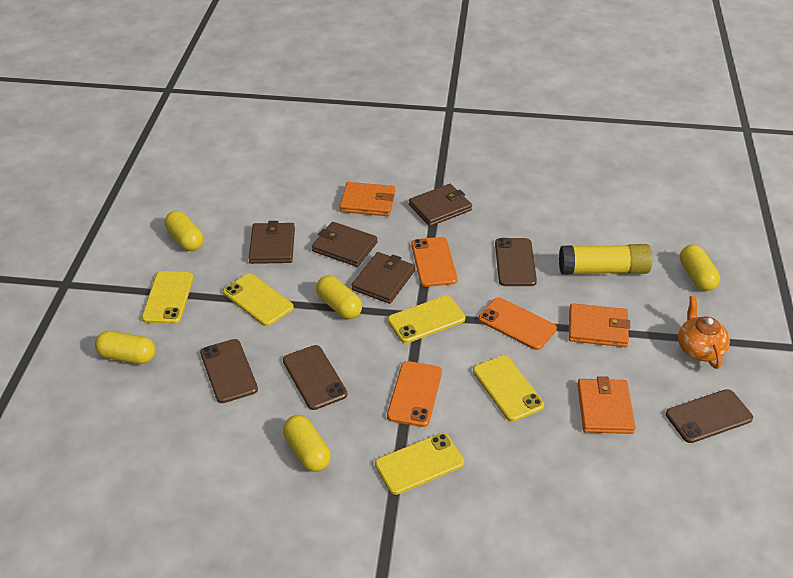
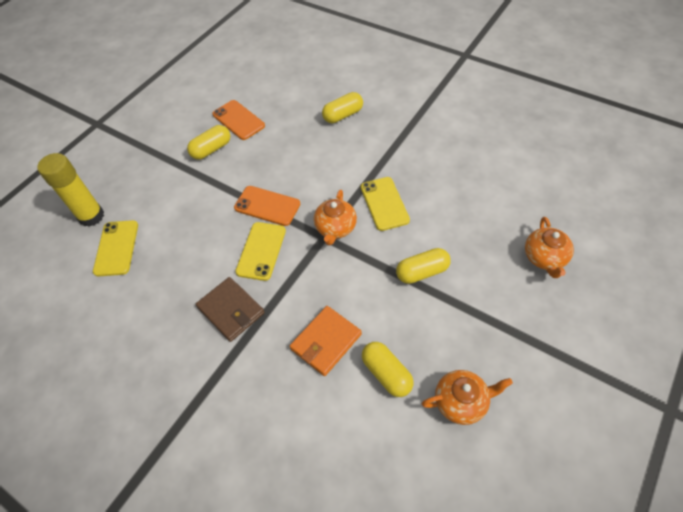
brown phone: 4 -> 0
brown wallet: 4 -> 1
orange phone: 3 -> 2
orange teapot: 1 -> 3
orange wallet: 3 -> 1
yellow capsule: 5 -> 4
yellow phone: 5 -> 3

